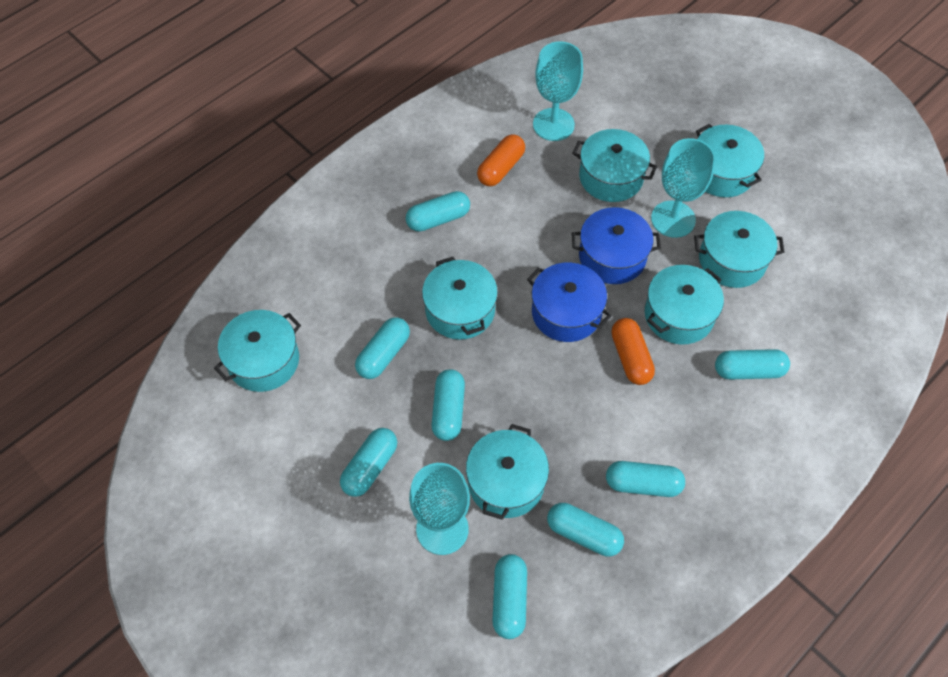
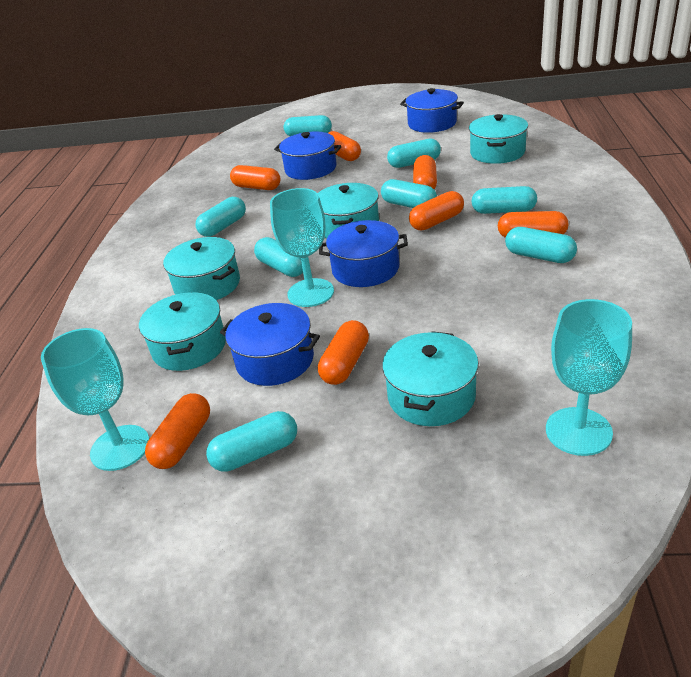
blue pot: 2 -> 4
orange capsule: 2 -> 7
turquoise pot: 7 -> 5

